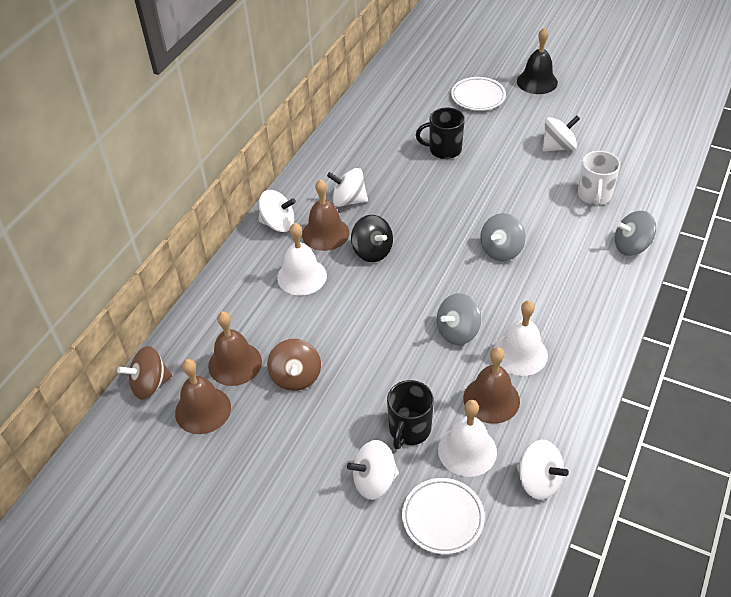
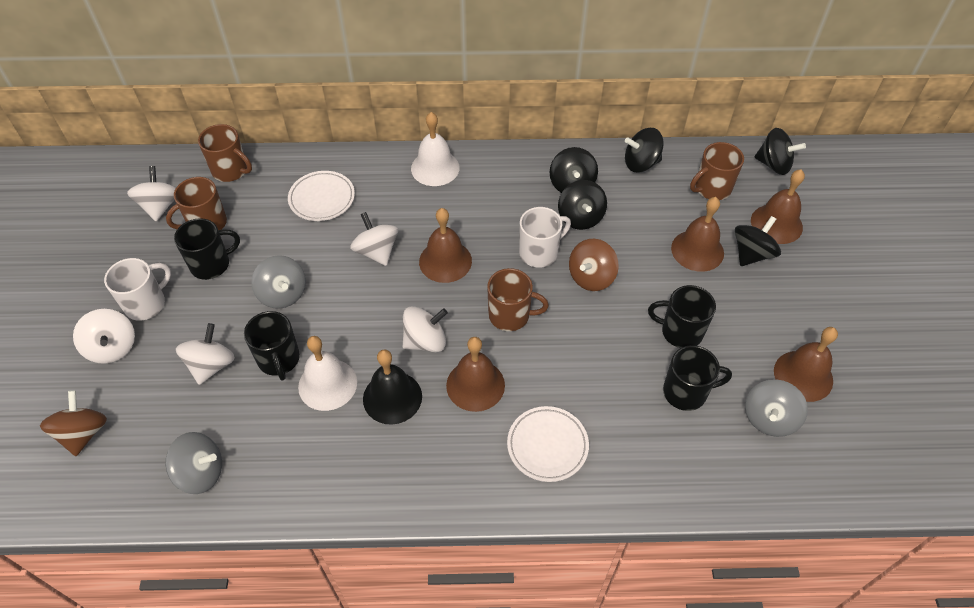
black mug: 2 -> 4
black spinning top: 1 -> 5
brown bell: 4 -> 5
brown mug: 0 -> 4
white bell: 3 -> 2
white mug: 1 -> 2

